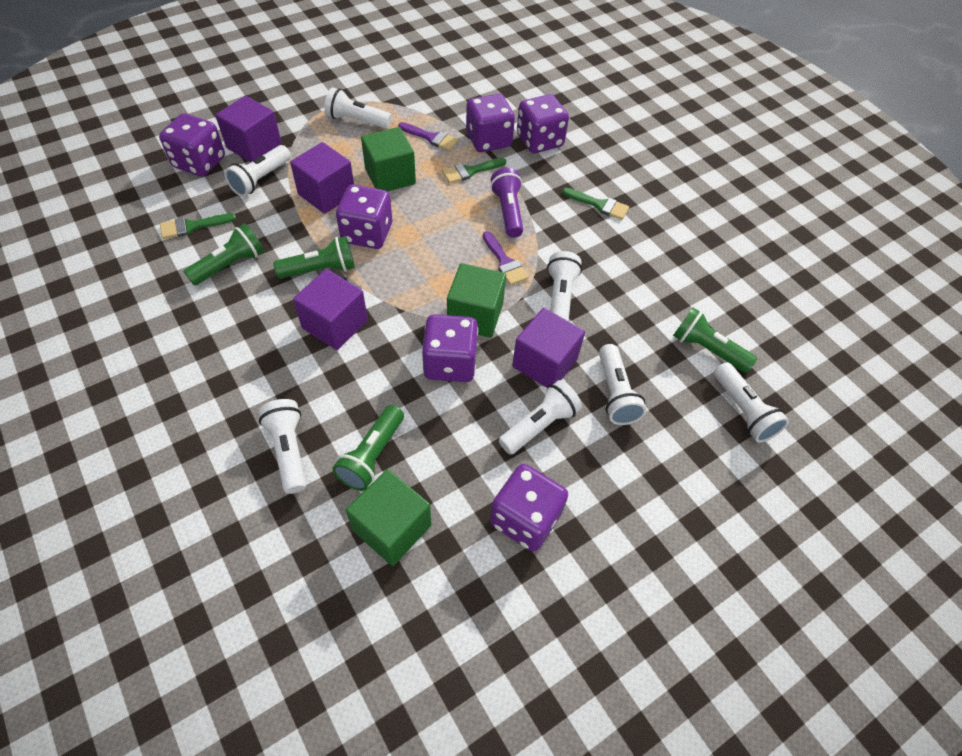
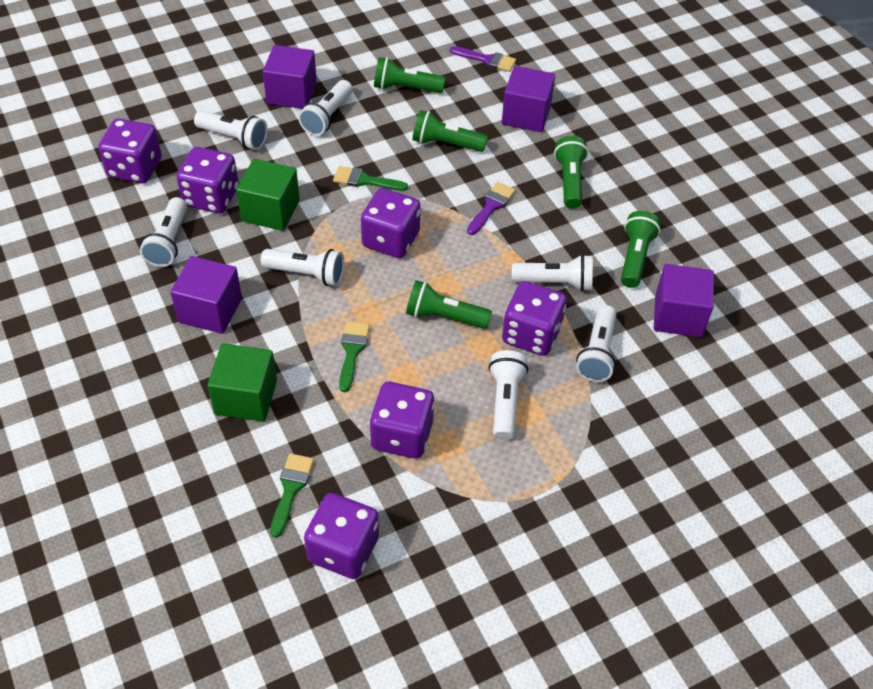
green cube: 3 -> 2
green flashlight: 4 -> 5
purple flashlight: 1 -> 0

